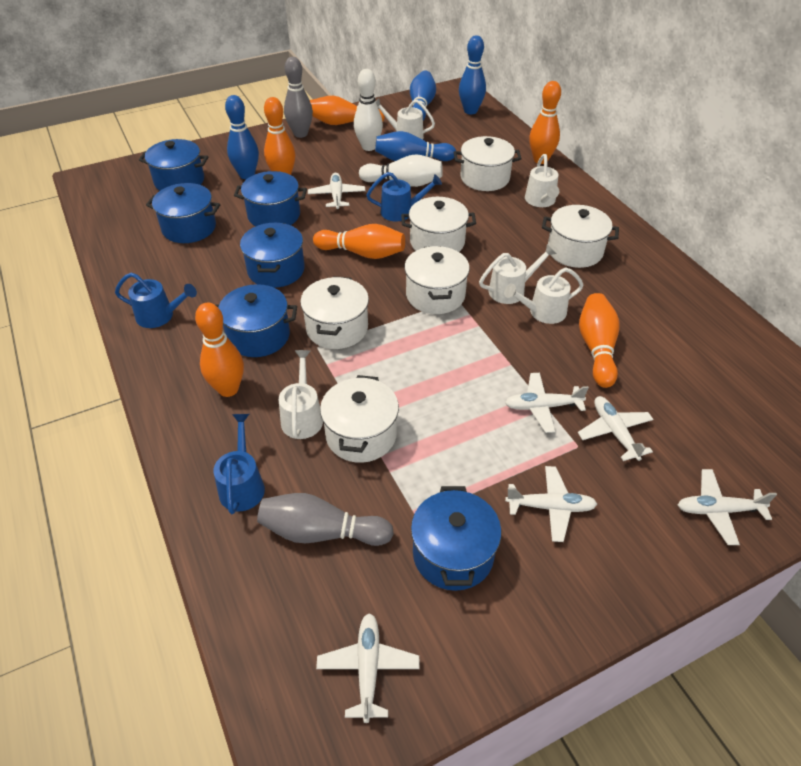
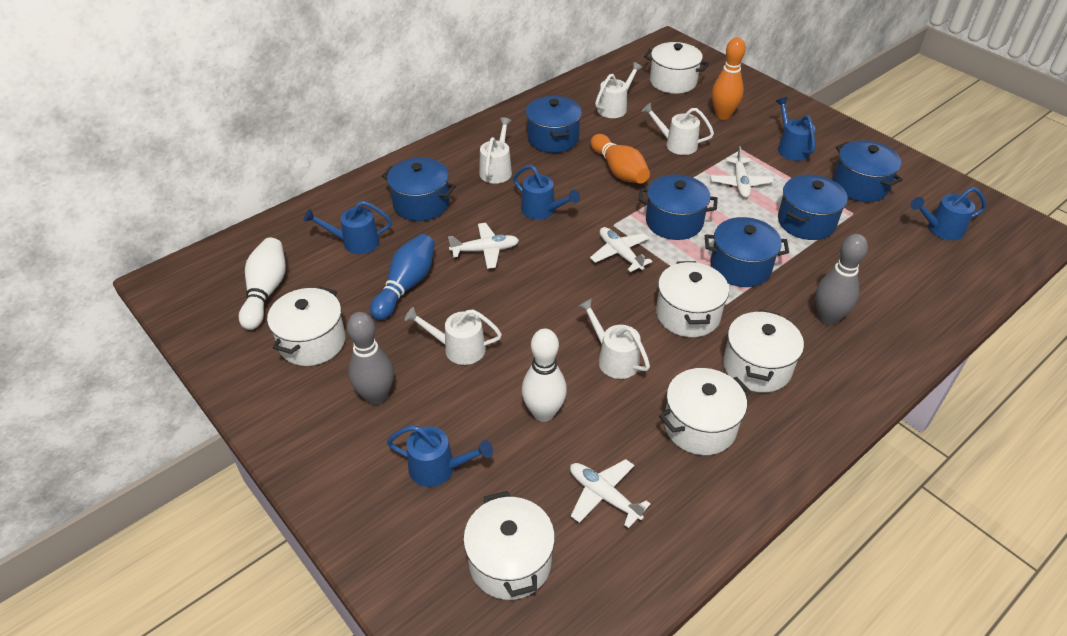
blue bowling pin: 4 -> 1
blue watering can: 3 -> 5
orange bowling pin: 6 -> 2
white plane: 6 -> 4

